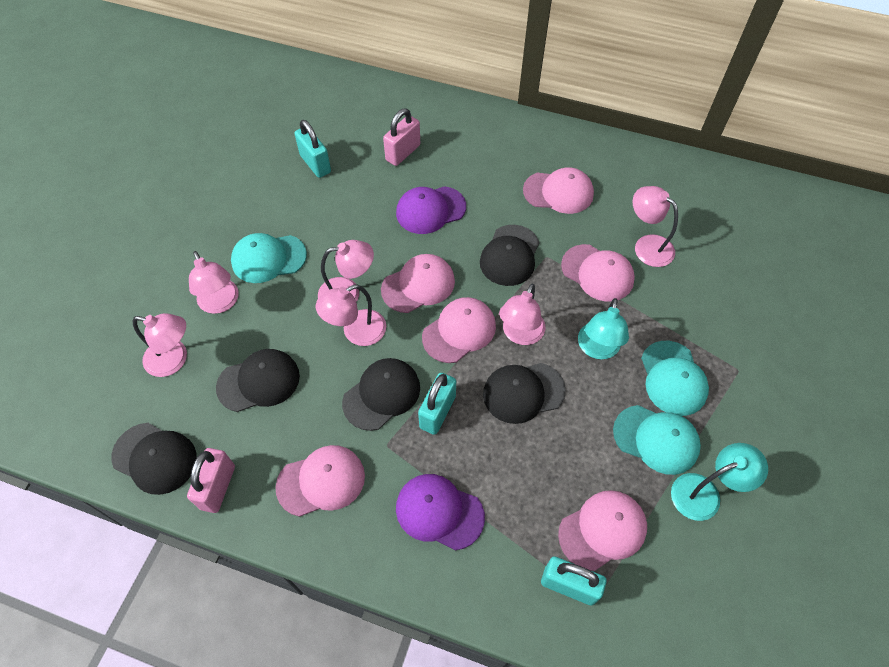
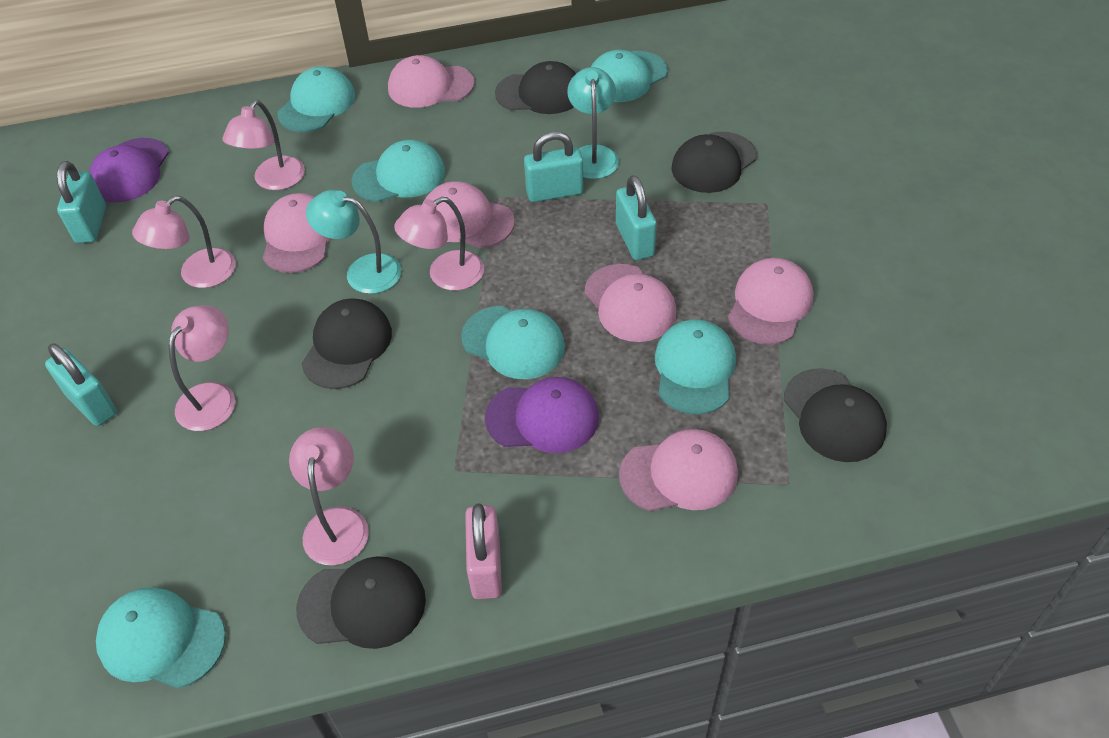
pink lamp: 6 -> 5
pink padlock: 2 -> 1
turquoise cap: 3 -> 6
turquoise padlock: 3 -> 4

